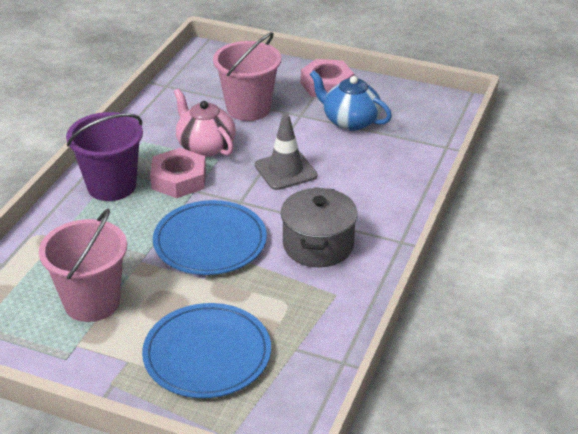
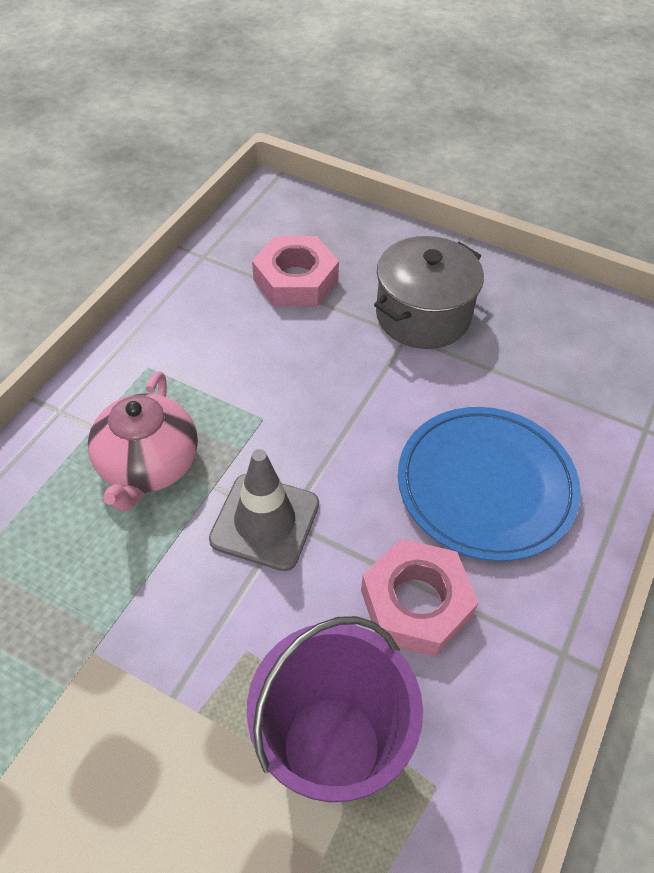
blue plate: 2 -> 1
blue teapot: 1 -> 0
pink bucket: 2 -> 0

